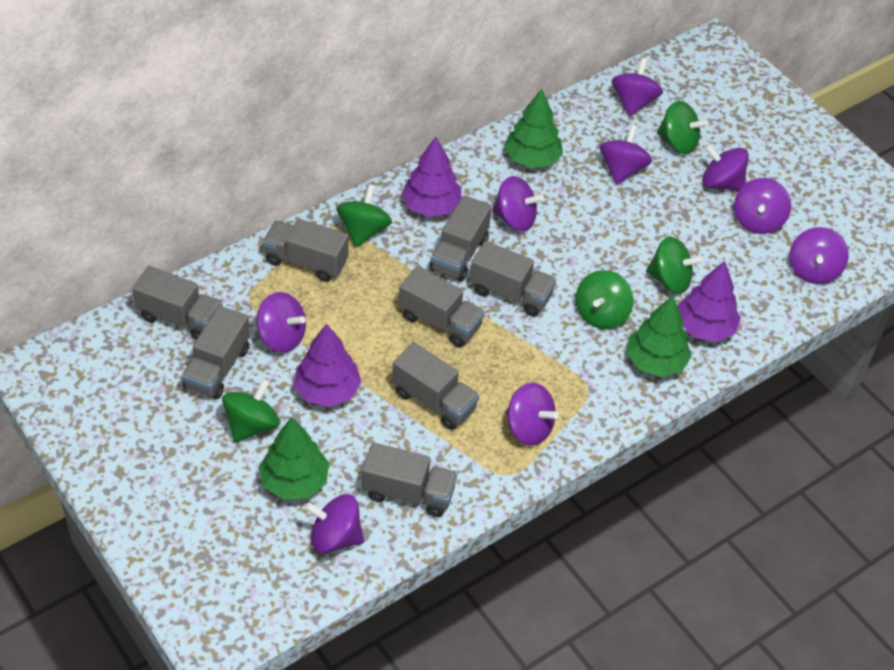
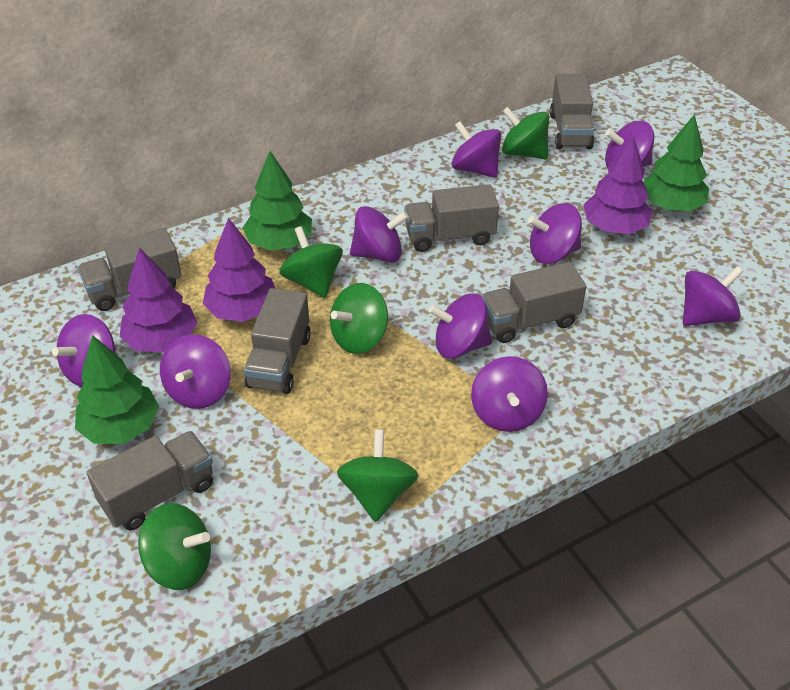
grey truck: 8 -> 6

